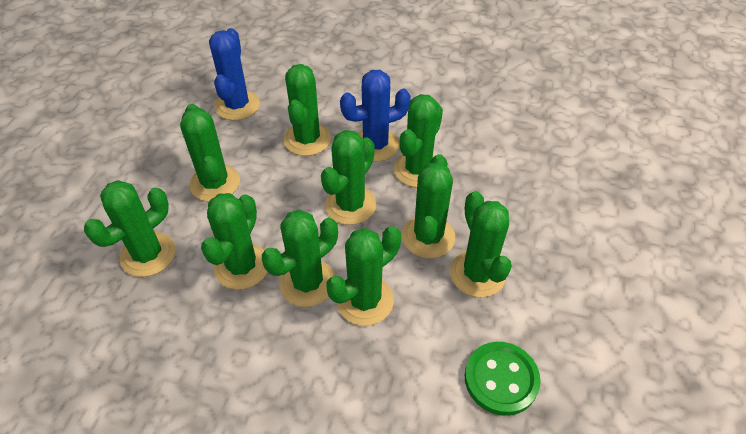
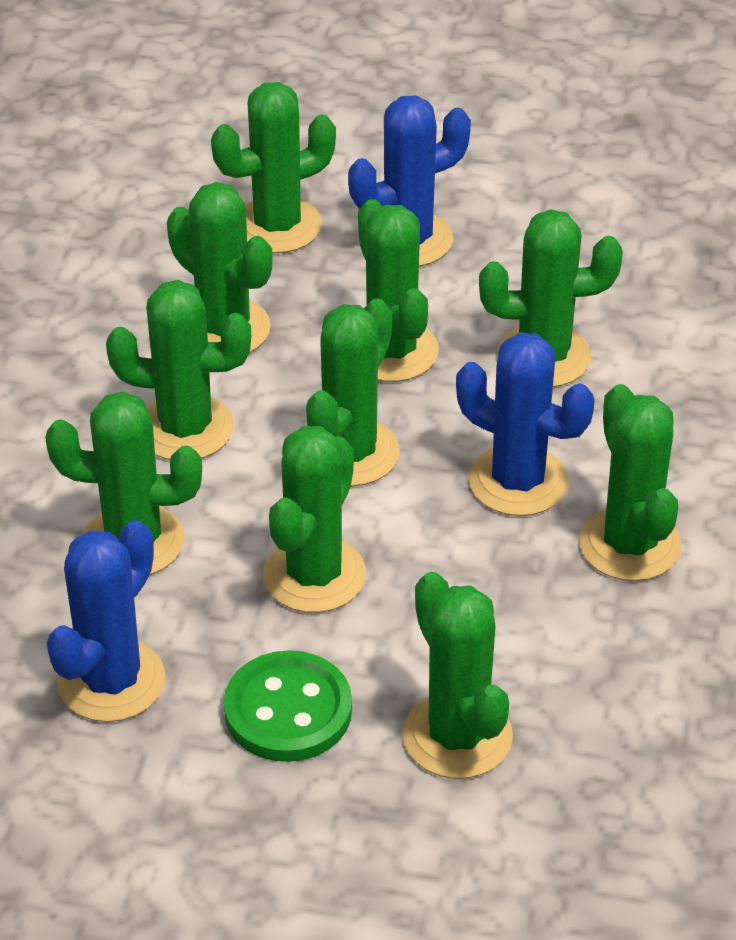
blue cactus: 2 -> 3

